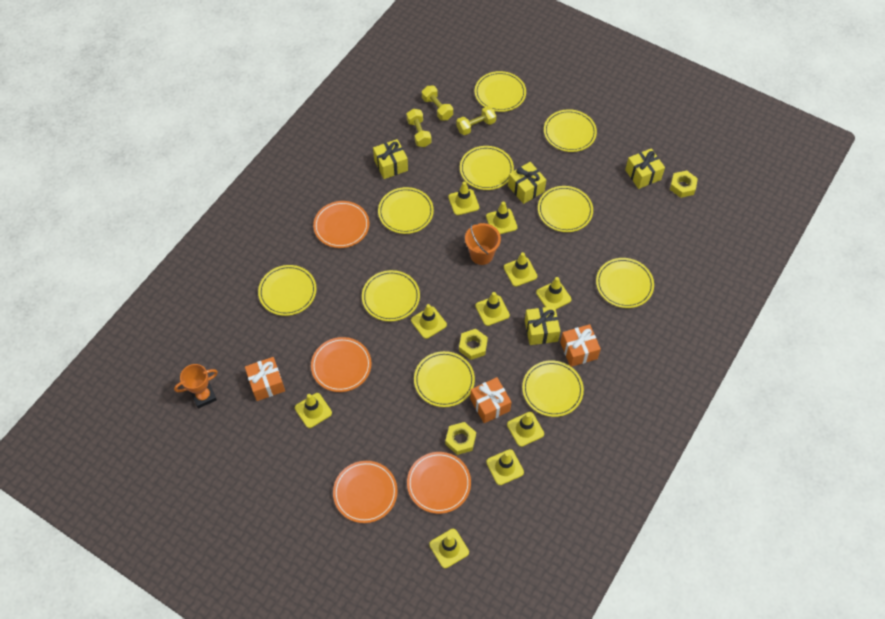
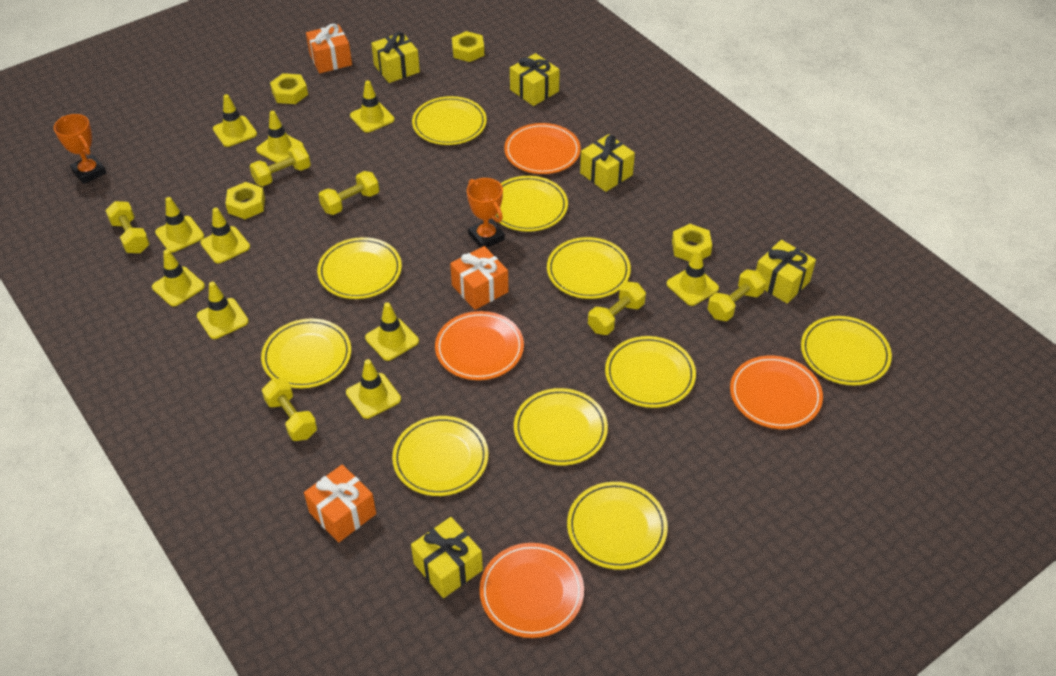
orange bucket: 1 -> 0
orange trophy: 1 -> 2
yellow dumbbell: 3 -> 6
yellow gift: 4 -> 5
yellow nut: 3 -> 4

